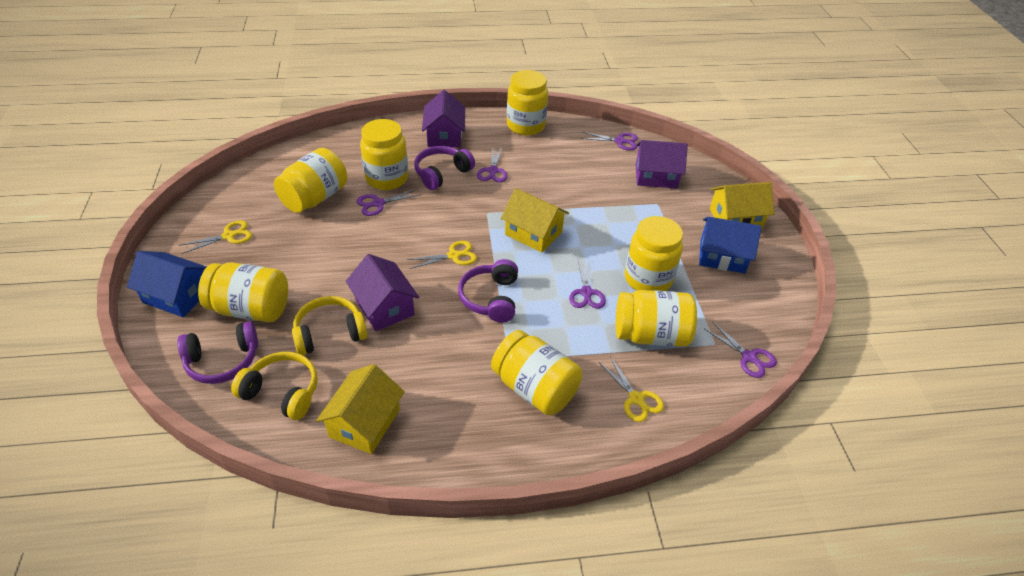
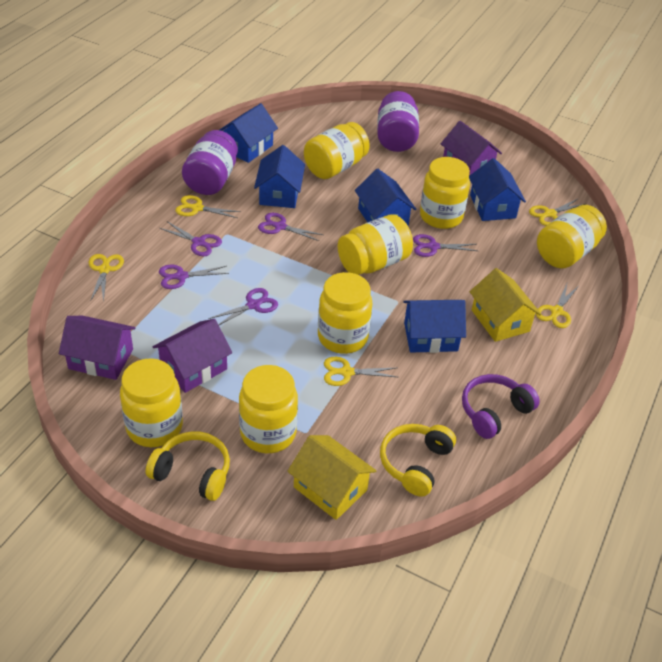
blue house: 2 -> 5
purple headphones: 3 -> 1
purple jar: 0 -> 2
yellow house: 3 -> 2
yellow scissors: 3 -> 5

